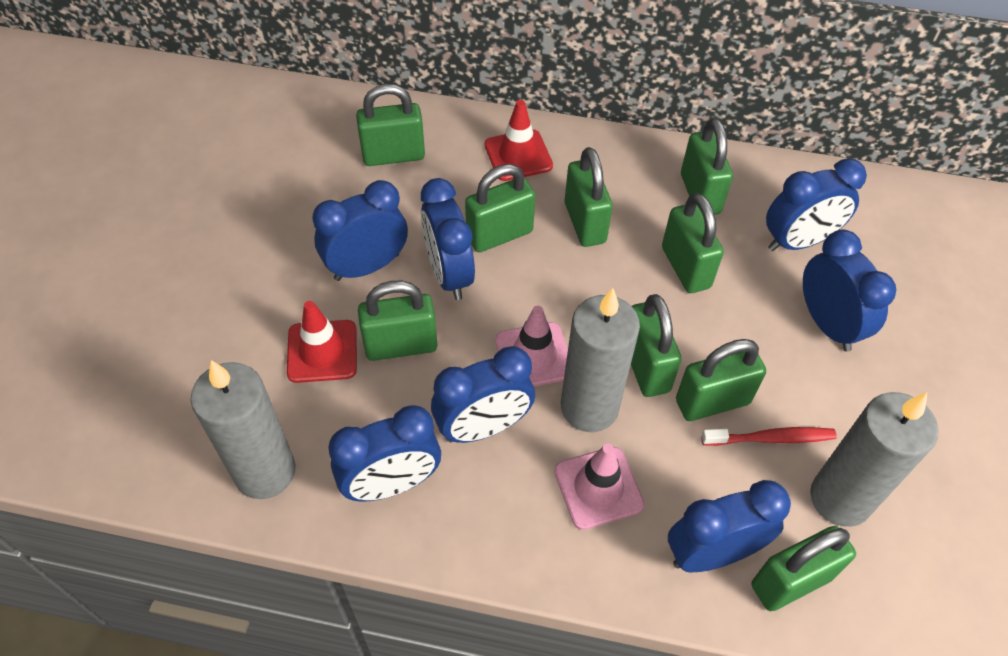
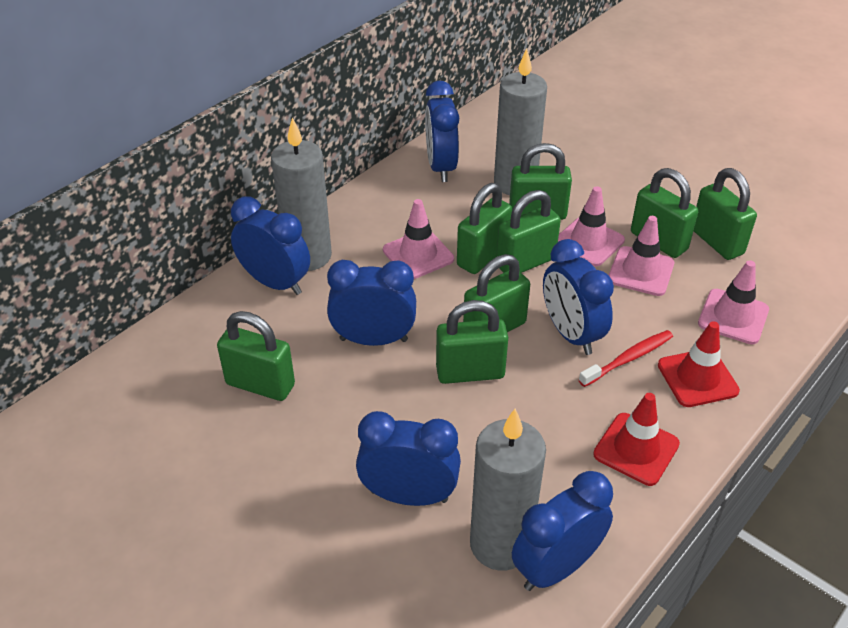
blue clock: 7 -> 6
green padlock: 9 -> 8
pink traffic cone: 2 -> 4

